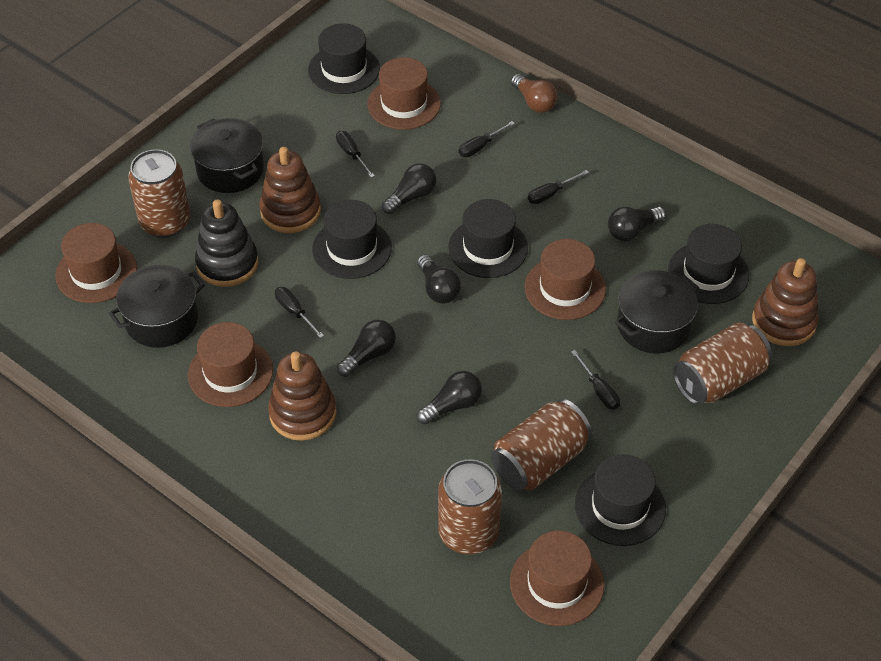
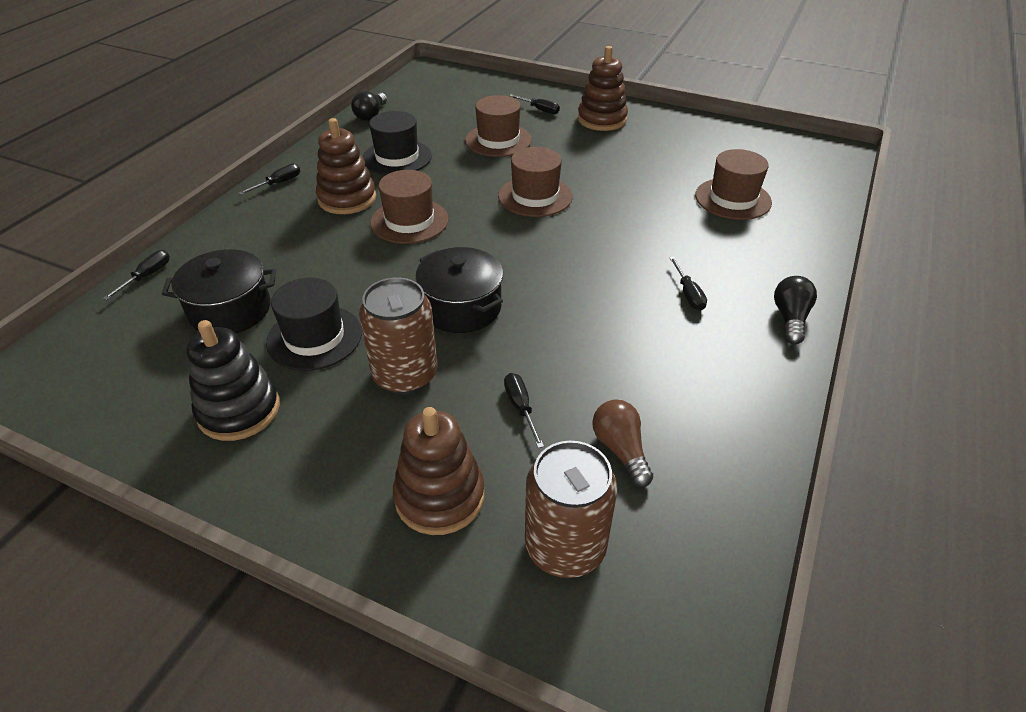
black hat: 5 -> 2
black light bulb: 5 -> 2
black pot: 3 -> 2
brown can: 4 -> 2
brown hat: 5 -> 4

